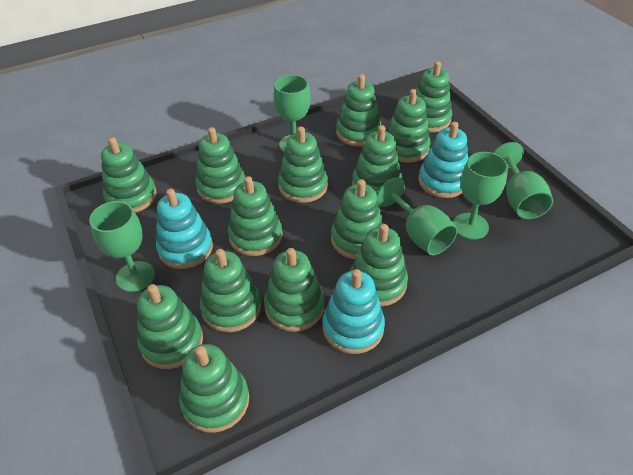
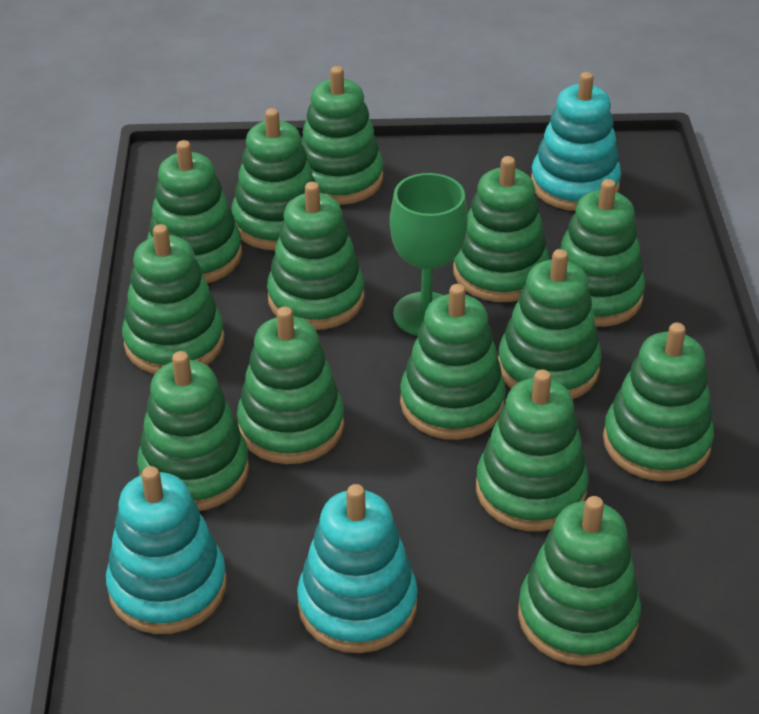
green goblet: 5 -> 1

